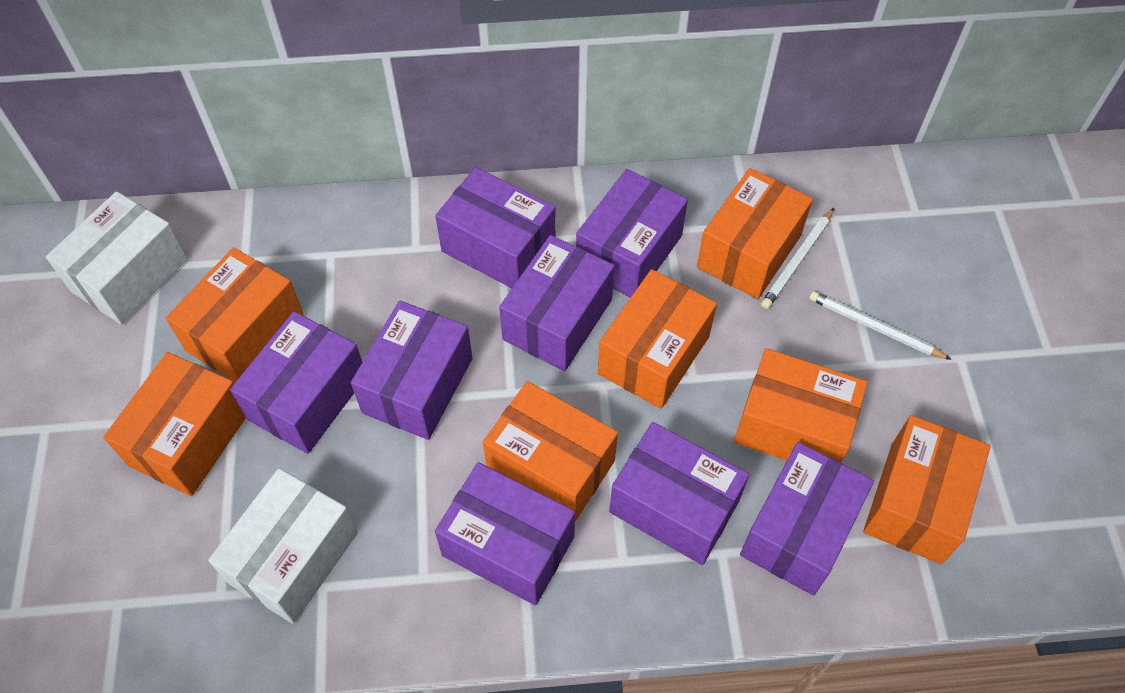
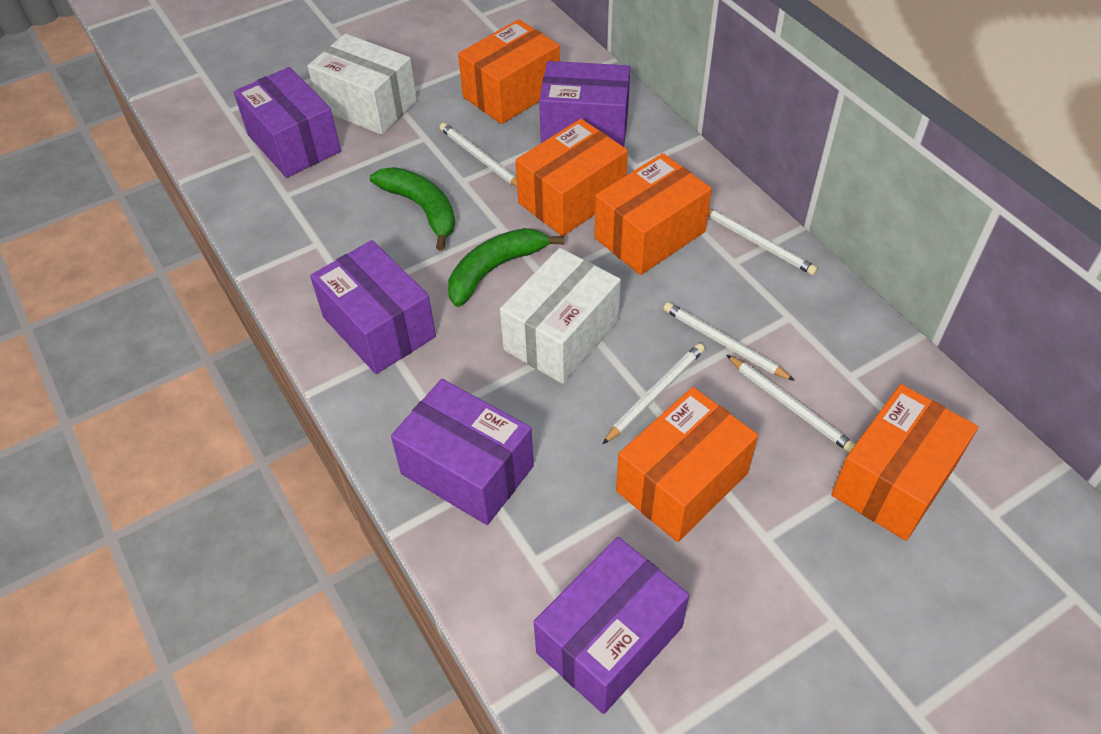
green banana: 0 -> 2
orange box: 7 -> 5
purple box: 8 -> 5
white pencil: 2 -> 5

